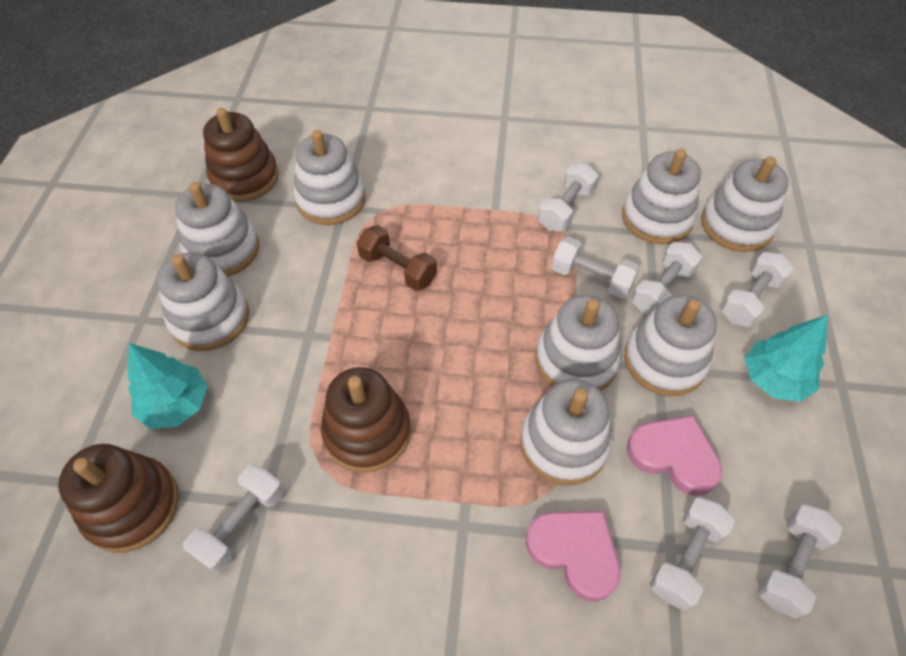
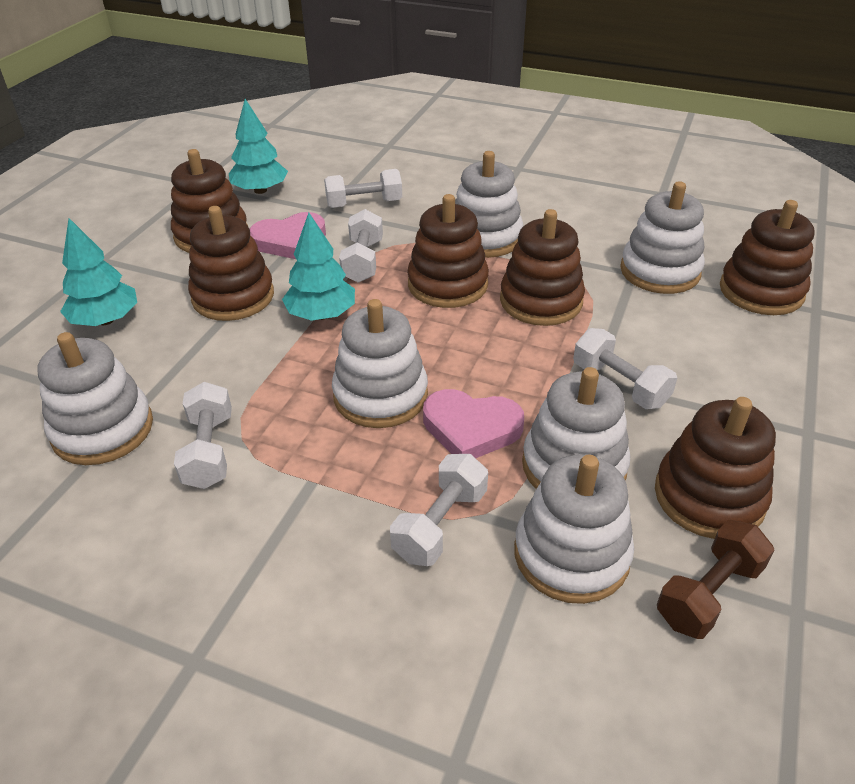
brown stacking toy: 3 -> 6
turquoise tree: 2 -> 3
white dumbbell: 7 -> 5
white stacking toy: 8 -> 6

